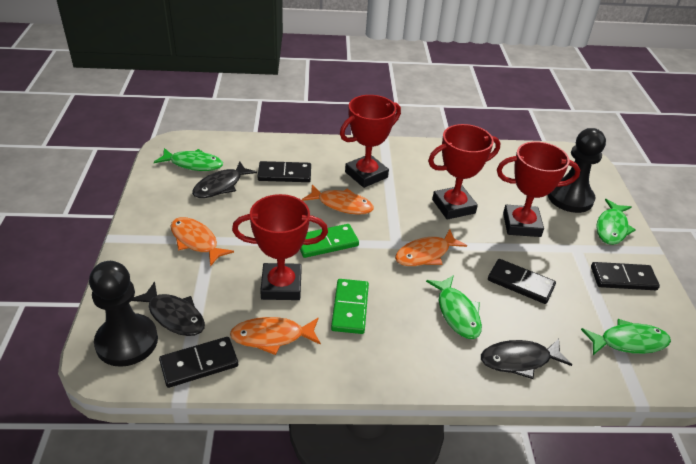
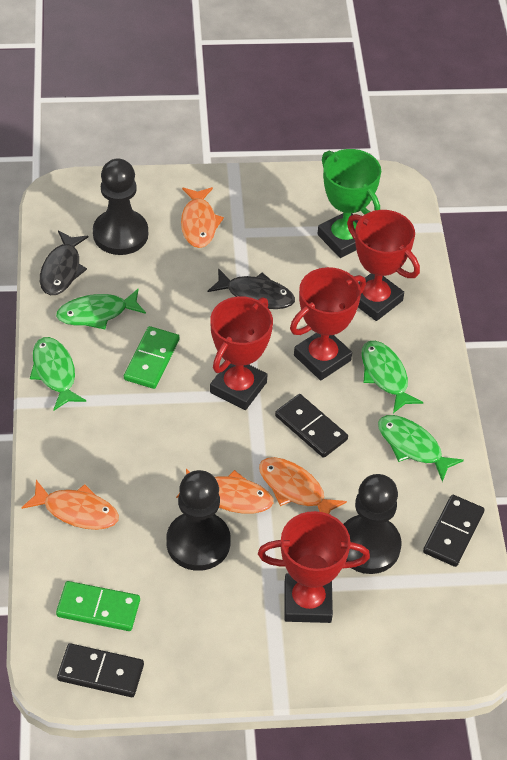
black domino: 4 -> 3
black fish: 3 -> 2
black pawn: 2 -> 3
green trophy: 0 -> 1

